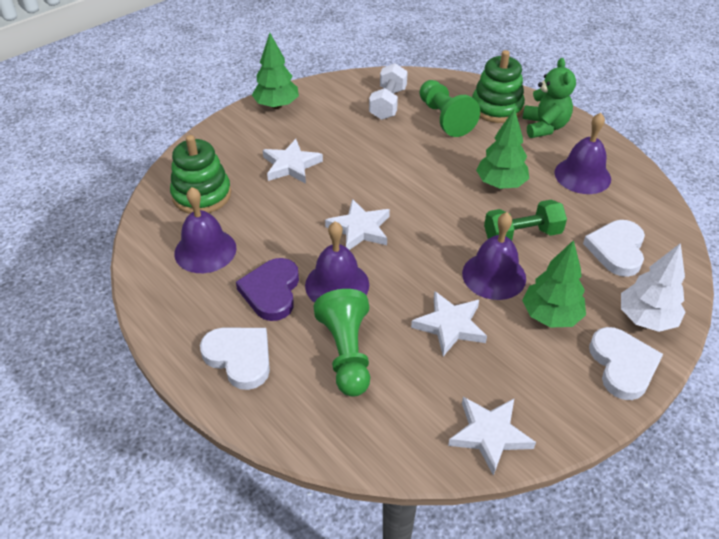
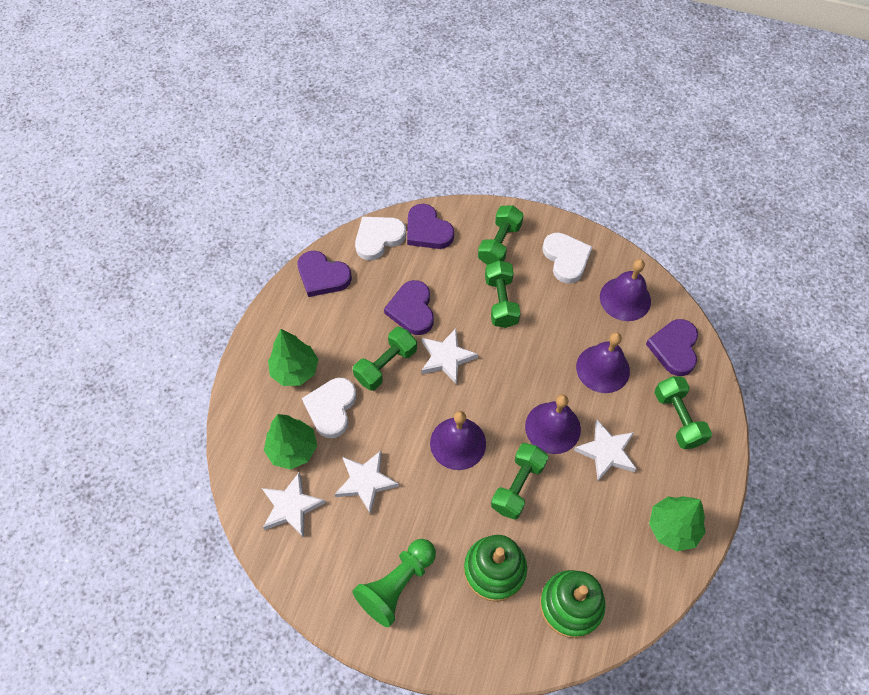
green dumbbell: 1 -> 5
green pawn: 2 -> 1
green teddy bear: 1 -> 0
purple heart: 1 -> 4
white dumbbell: 1 -> 0
white tree: 1 -> 0

